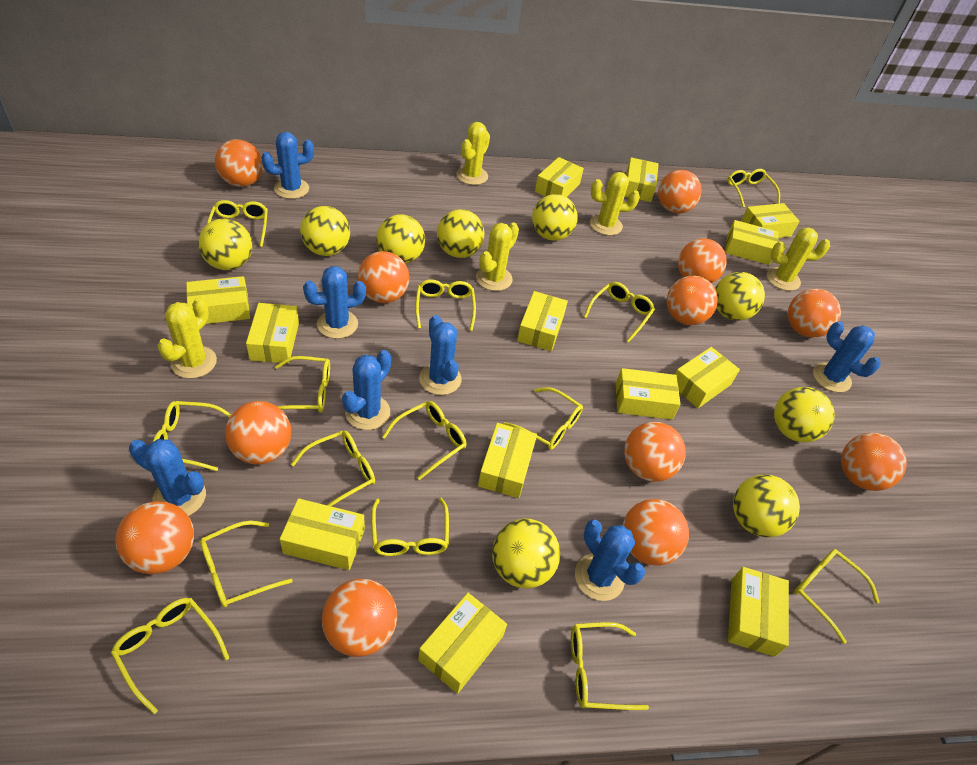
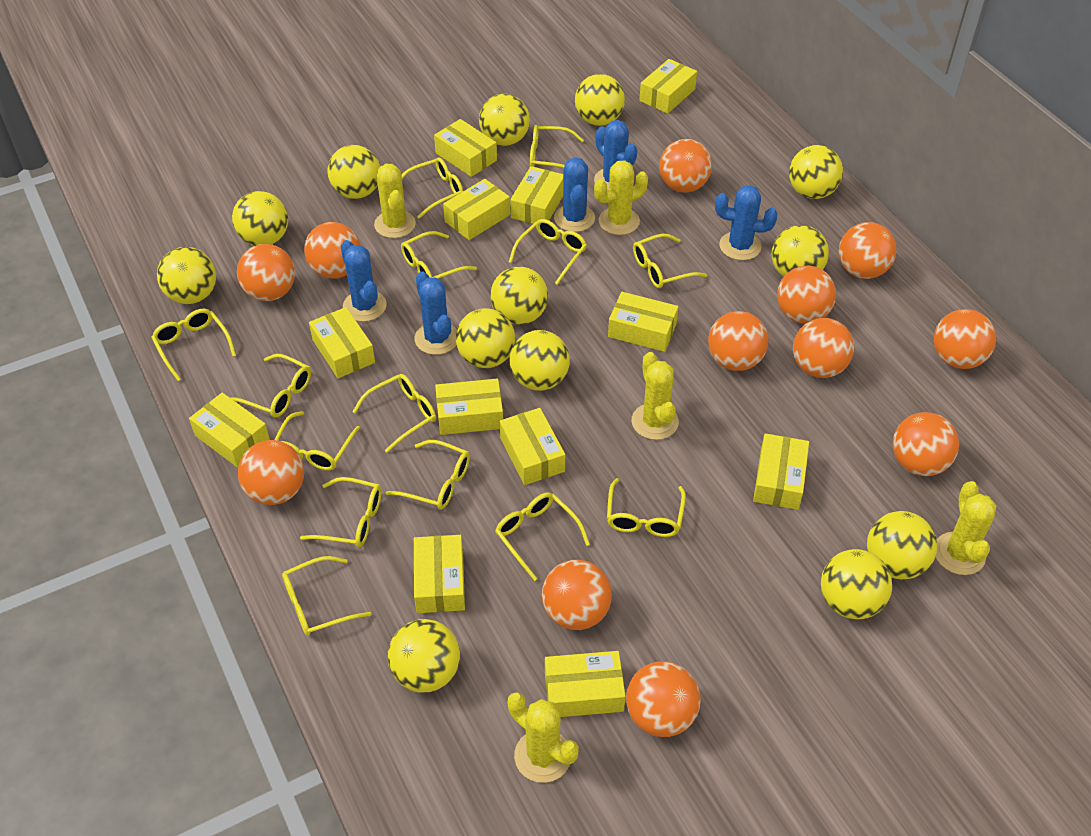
blue cactus: 7 -> 5
yellow ball: 9 -> 13
yellow box: 13 -> 12

